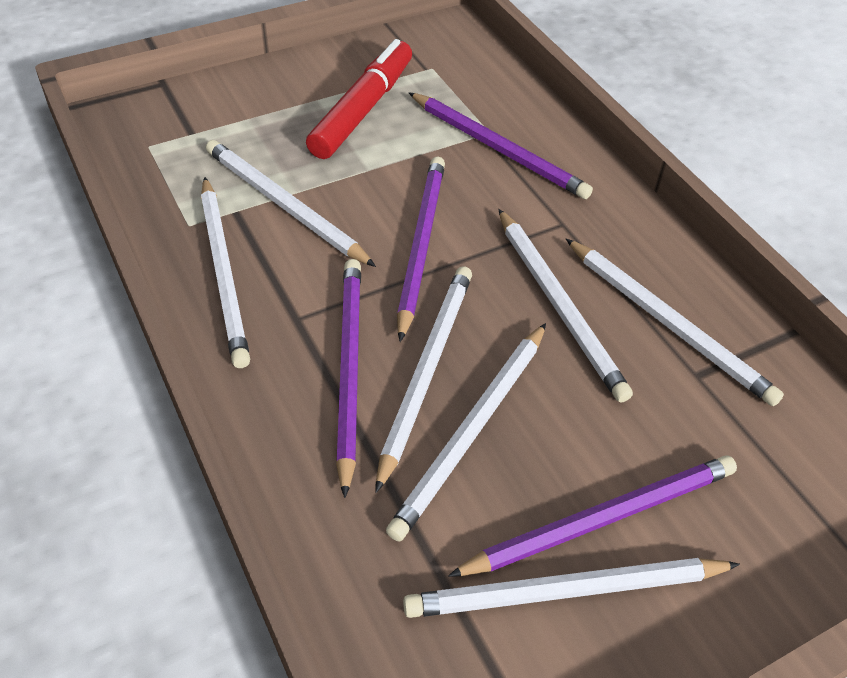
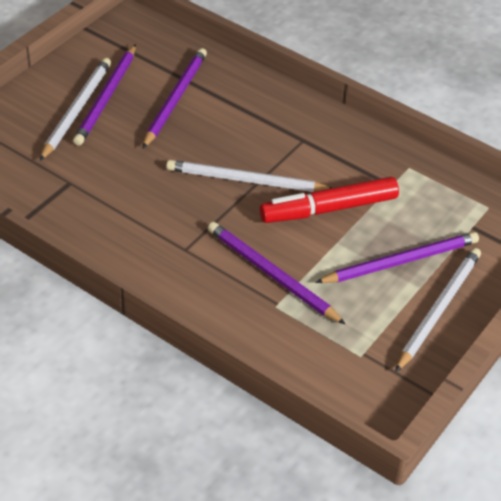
white pencil: 7 -> 3

